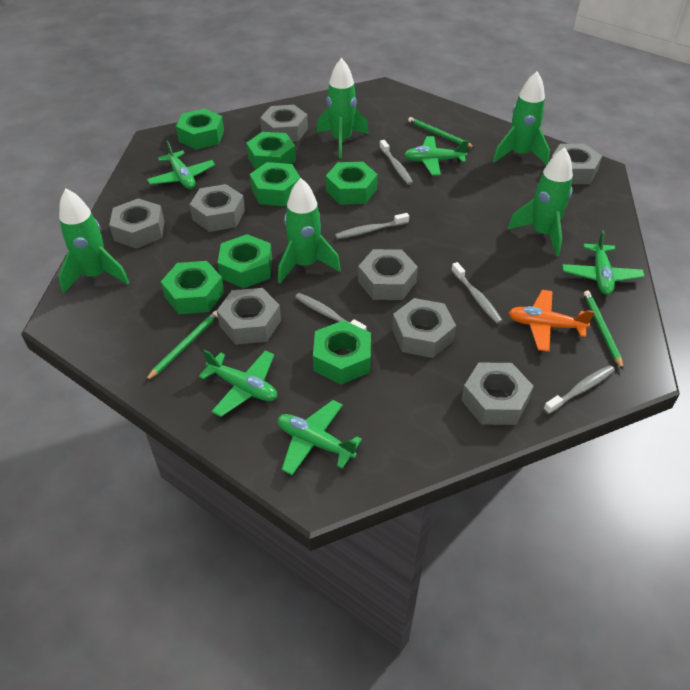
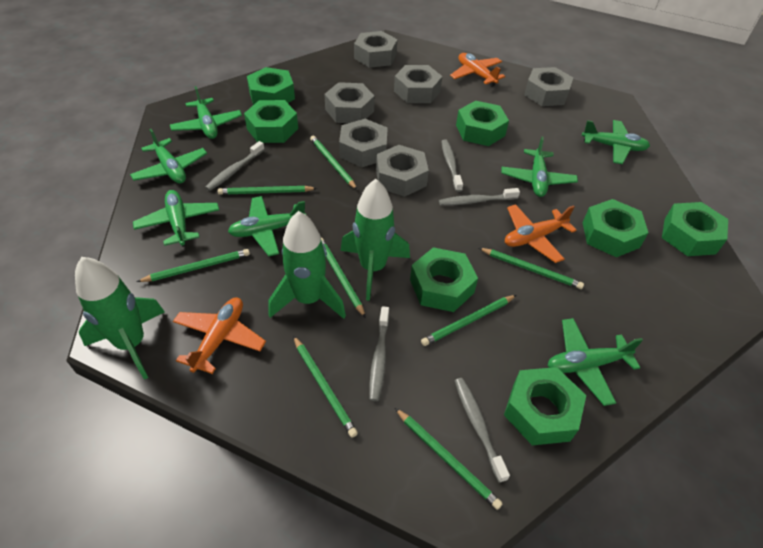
green pencil: 3 -> 8
green plane: 5 -> 7
green rocket: 5 -> 3
grey nut: 8 -> 6
orange plane: 1 -> 3

